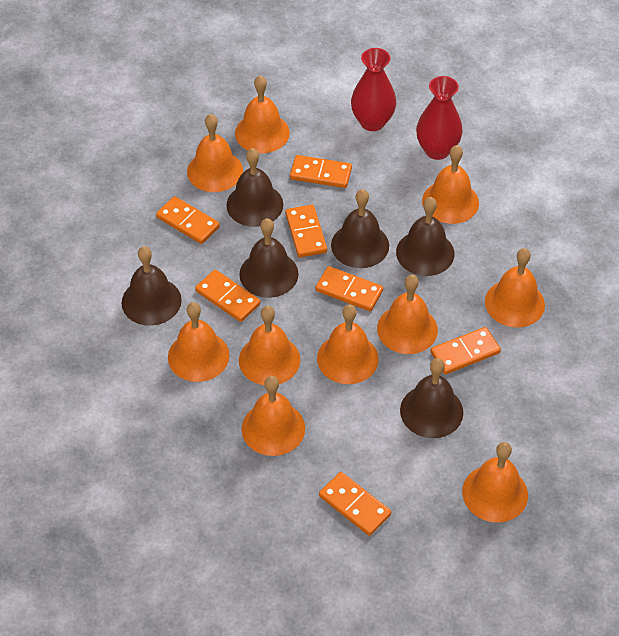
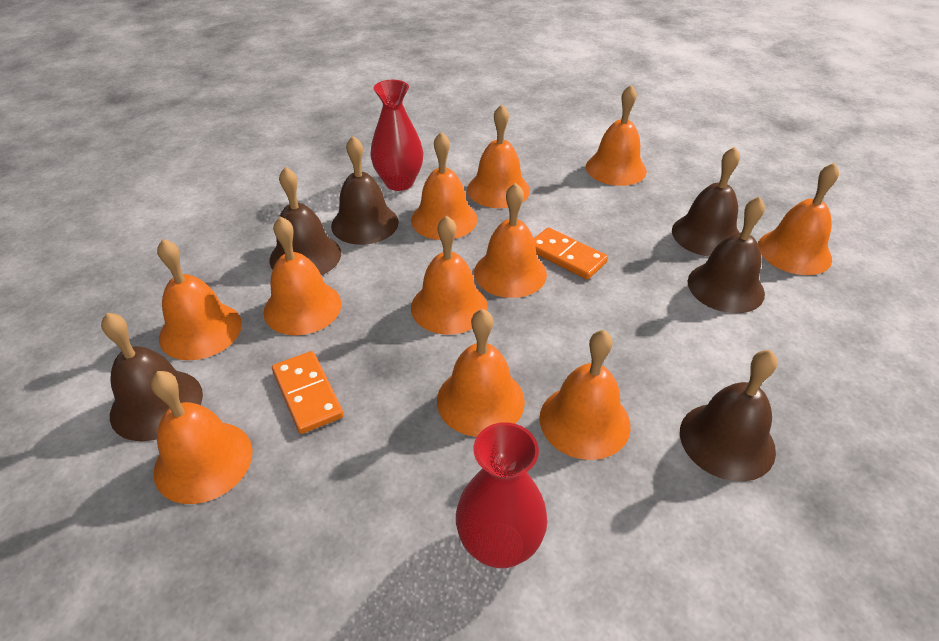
orange bell: 10 -> 11
orange domino: 7 -> 2

